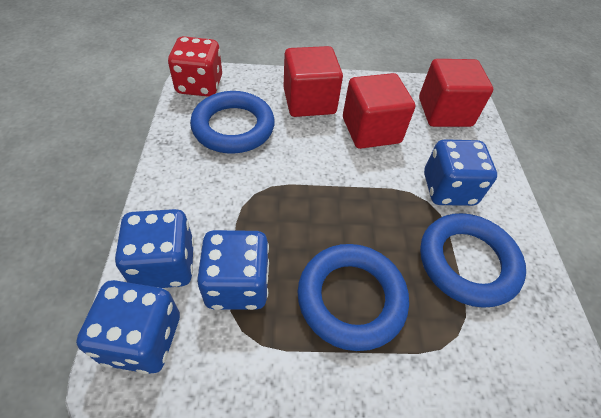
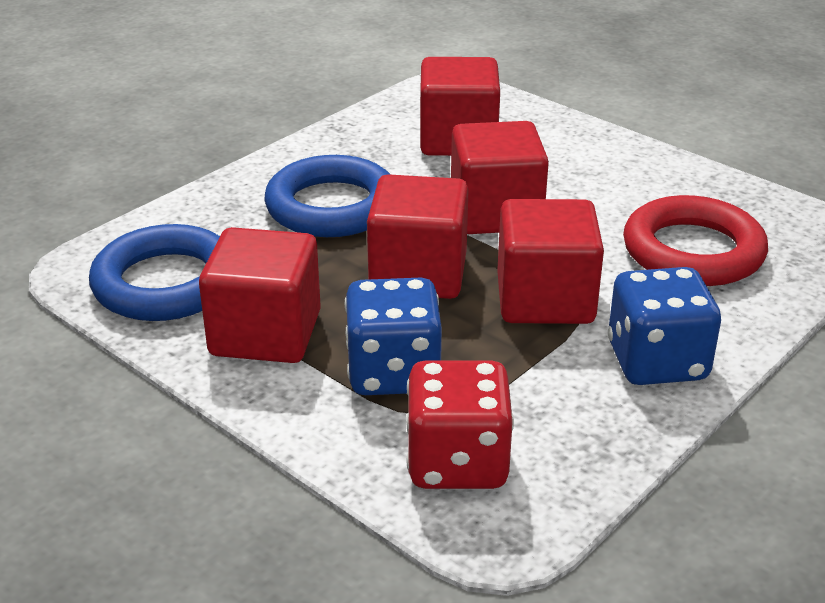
blue dice: 4 -> 2
blue ring: 3 -> 2
red cube: 3 -> 5
red ring: 0 -> 1

